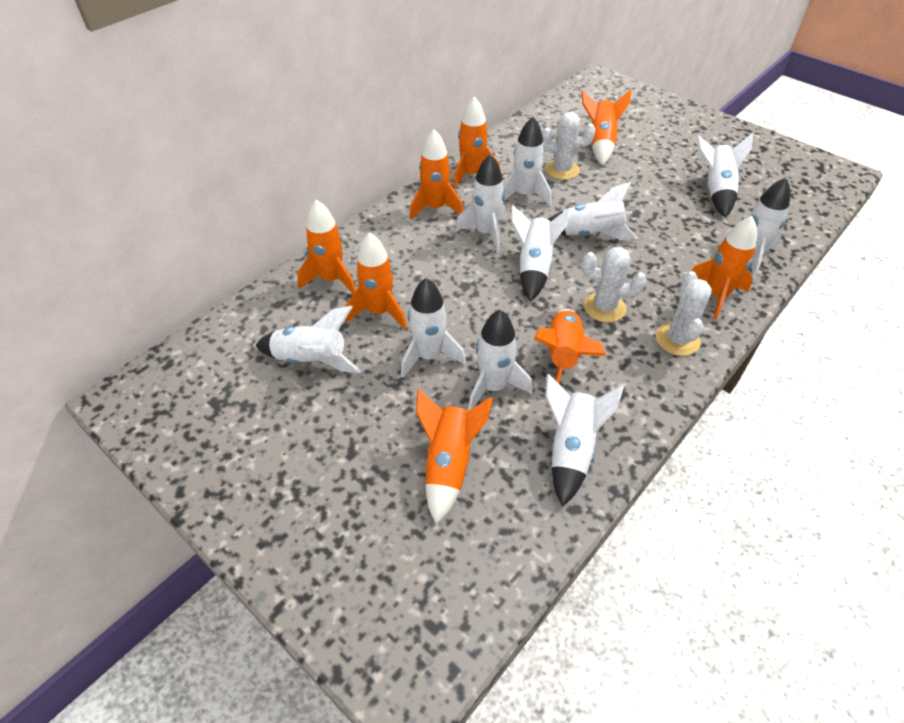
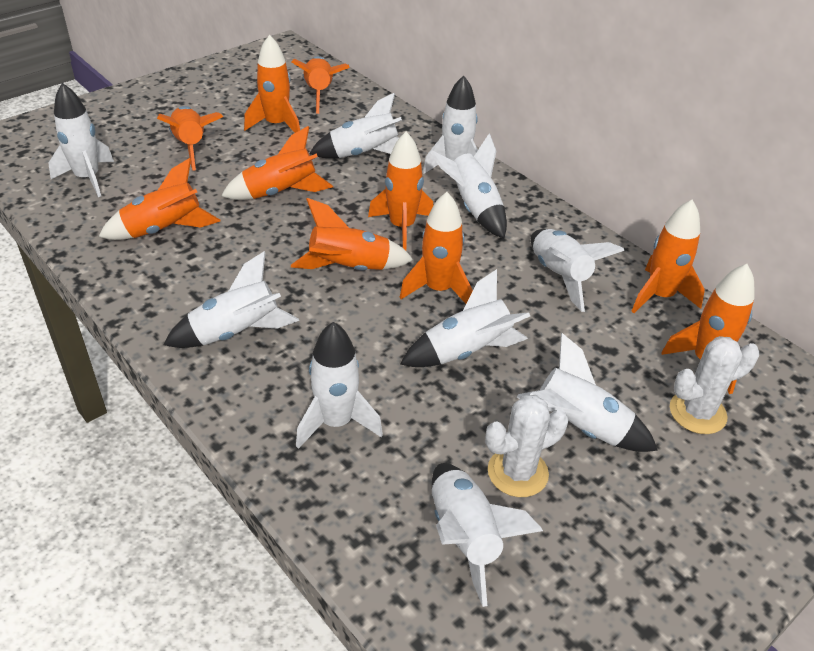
orange rocket: 8 -> 10
white cactus: 3 -> 2

